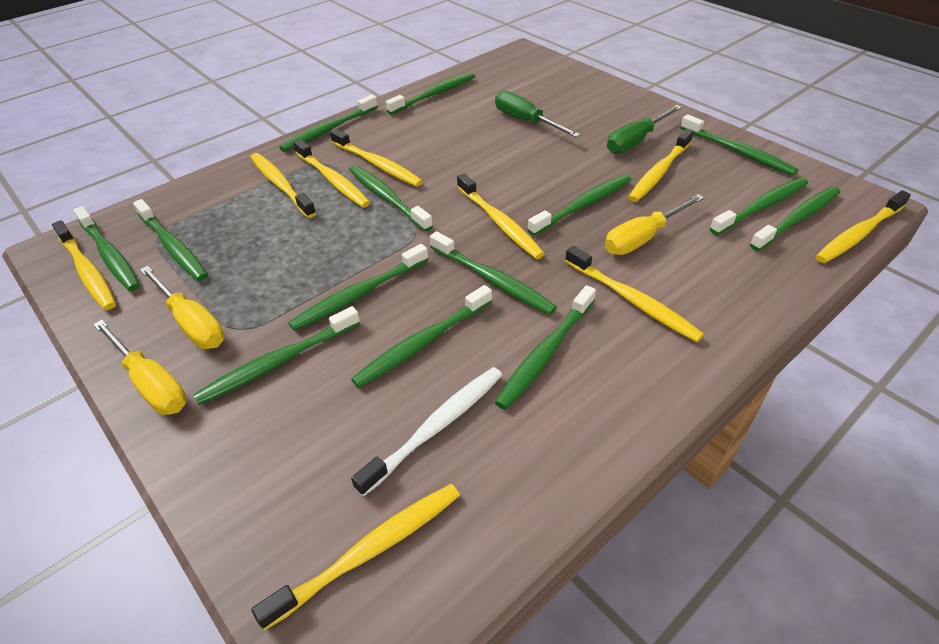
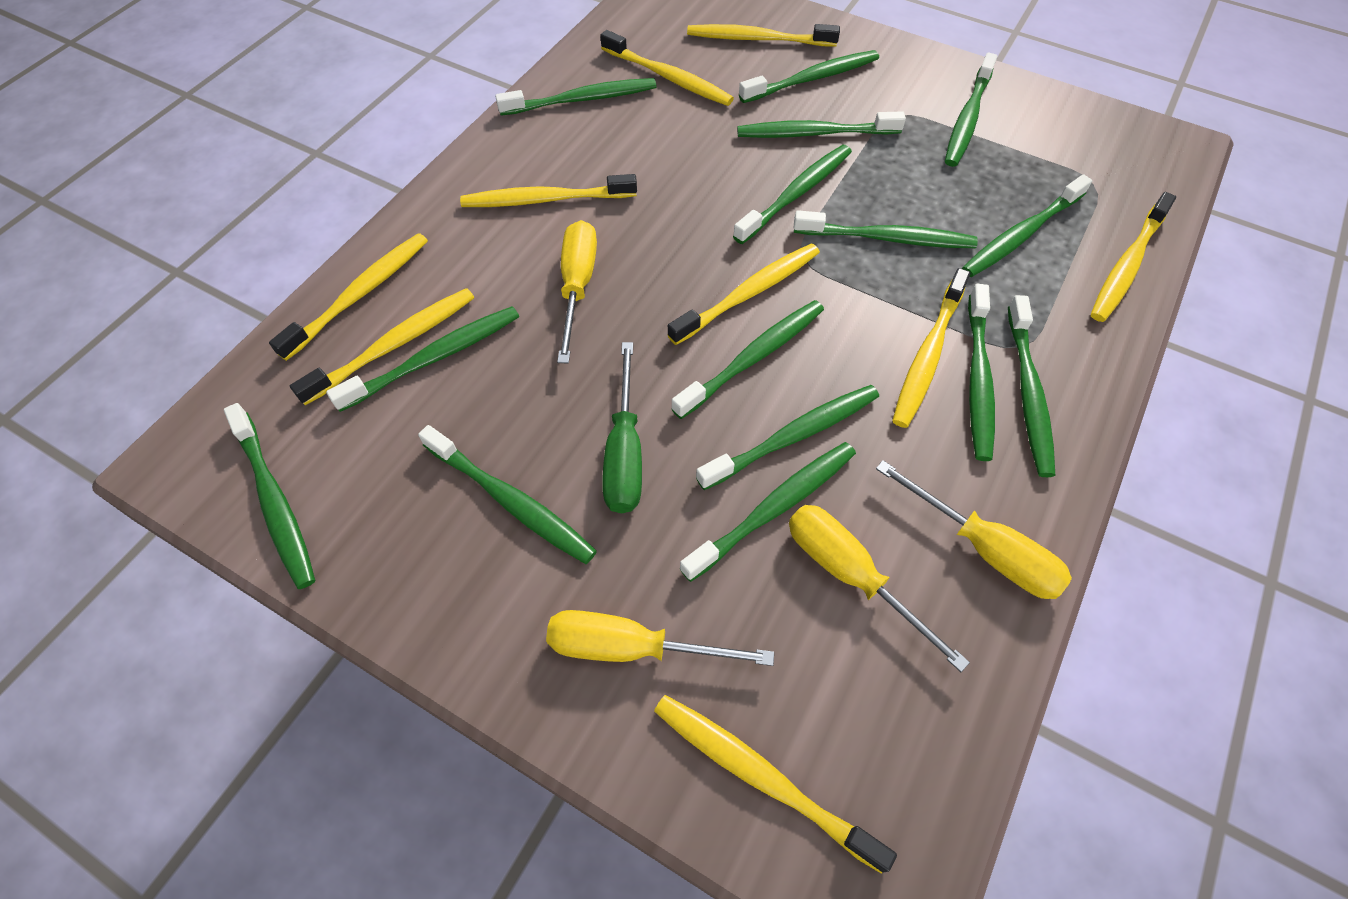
green screwdriver: 2 -> 1
green toothbrush: 14 -> 15
white toothbrush: 1 -> 0
yellow screwdriver: 3 -> 4

